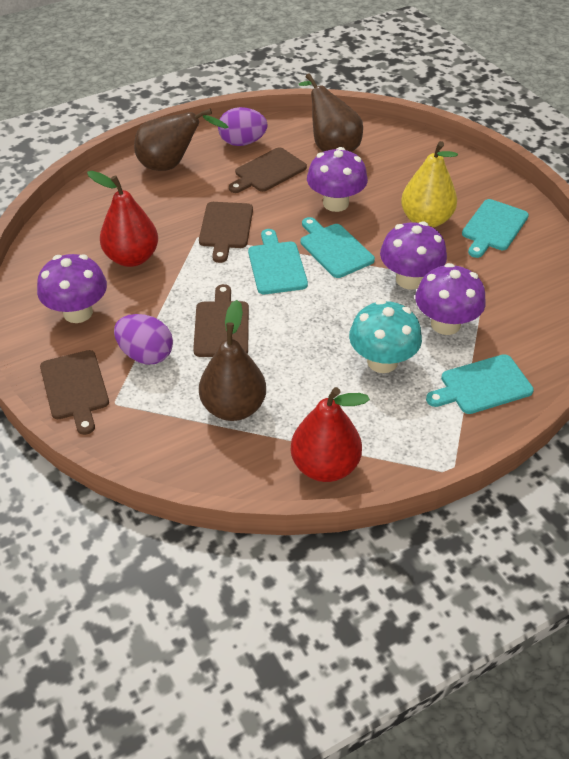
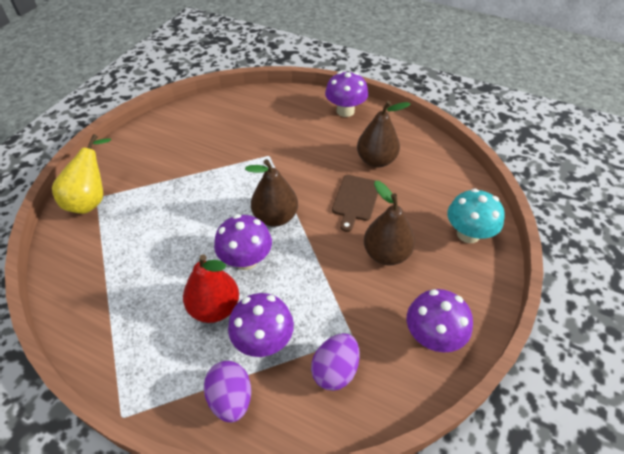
brown cutting board: 4 -> 1
red pear: 2 -> 1
turquoise cutting board: 4 -> 0

